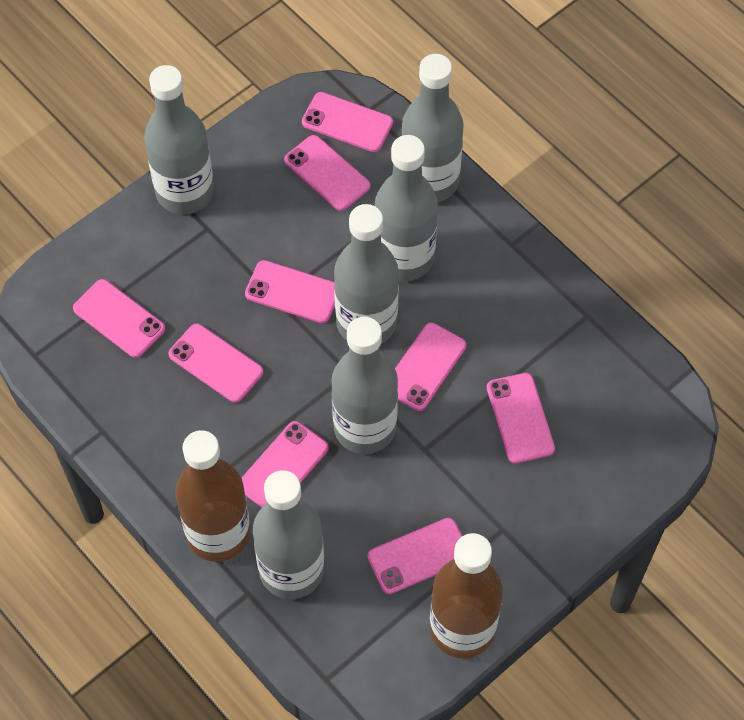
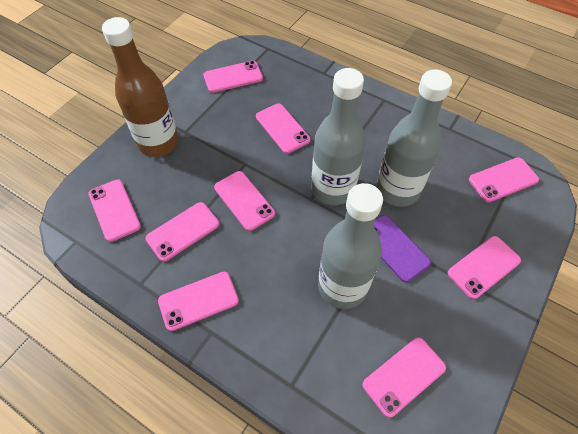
brown bottle: 2 -> 1
grey bottle: 6 -> 3
purple phone: 0 -> 1

